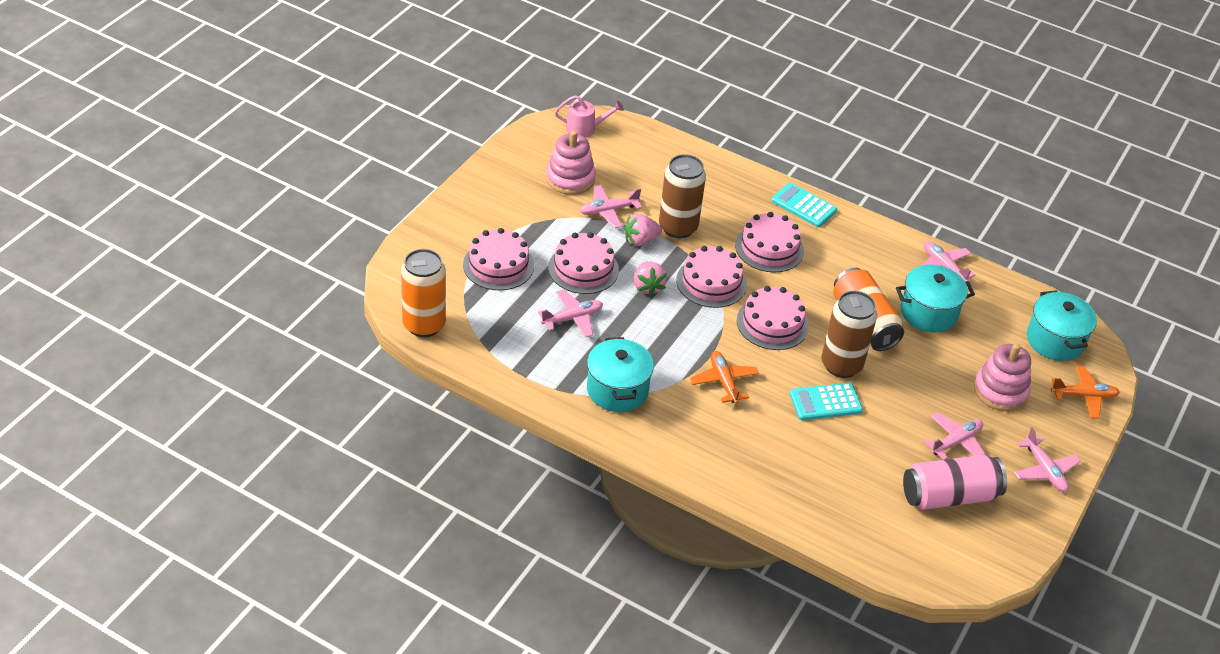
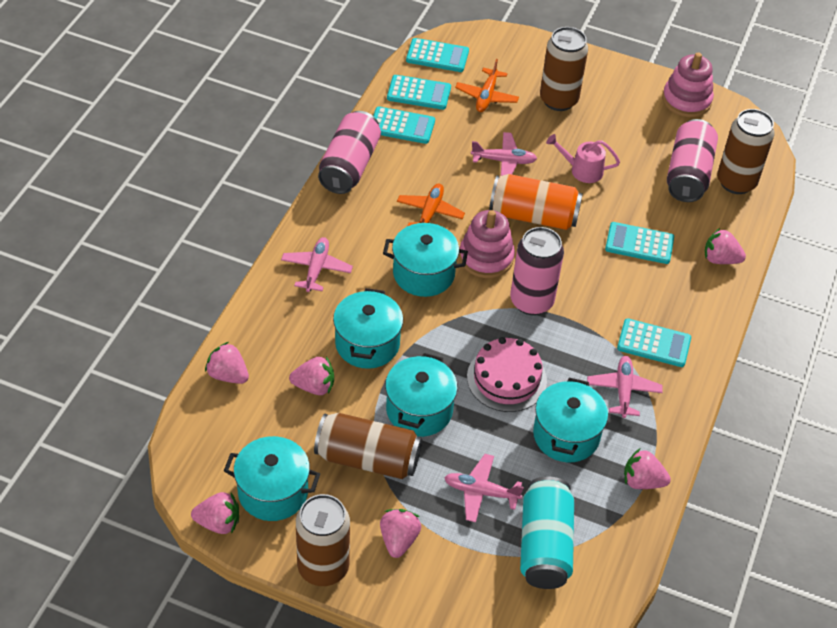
brown can: 2 -> 4
orange can: 2 -> 1
pink cake: 5 -> 1
pink can: 1 -> 3
pink plane: 5 -> 4
pink strawberry: 2 -> 6
turquoise calculator: 2 -> 5
turquoise can: 0 -> 1
turquoise pot: 3 -> 5

